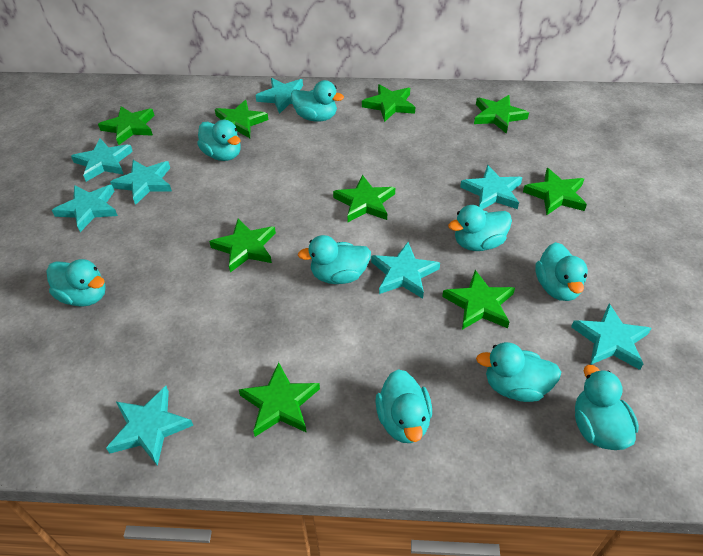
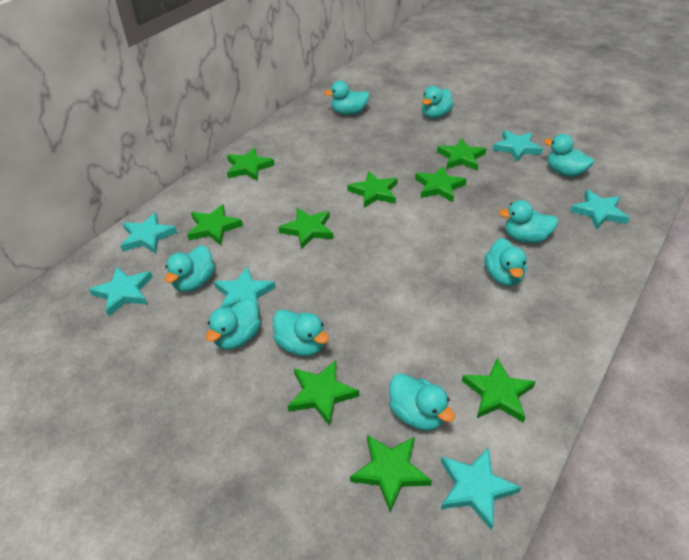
turquoise star: 8 -> 6

